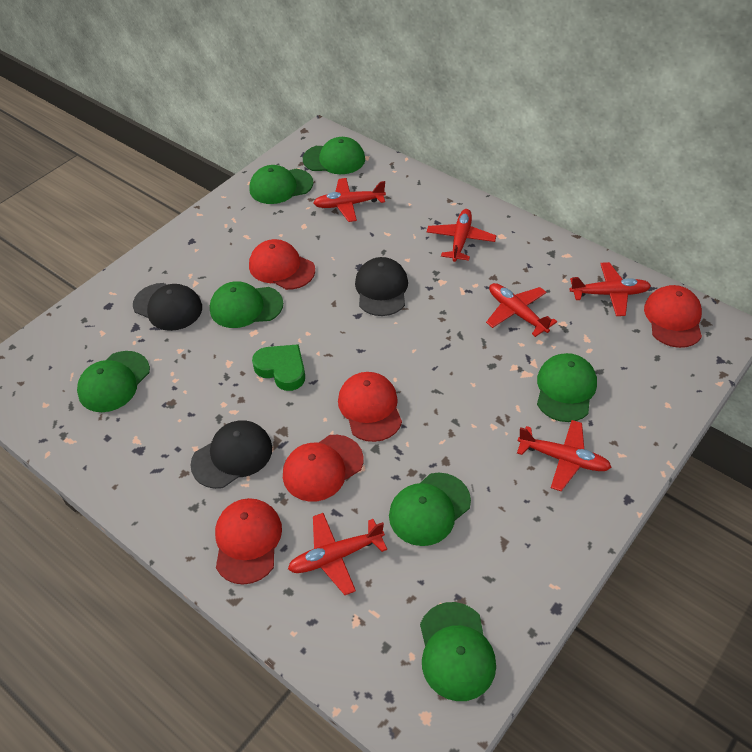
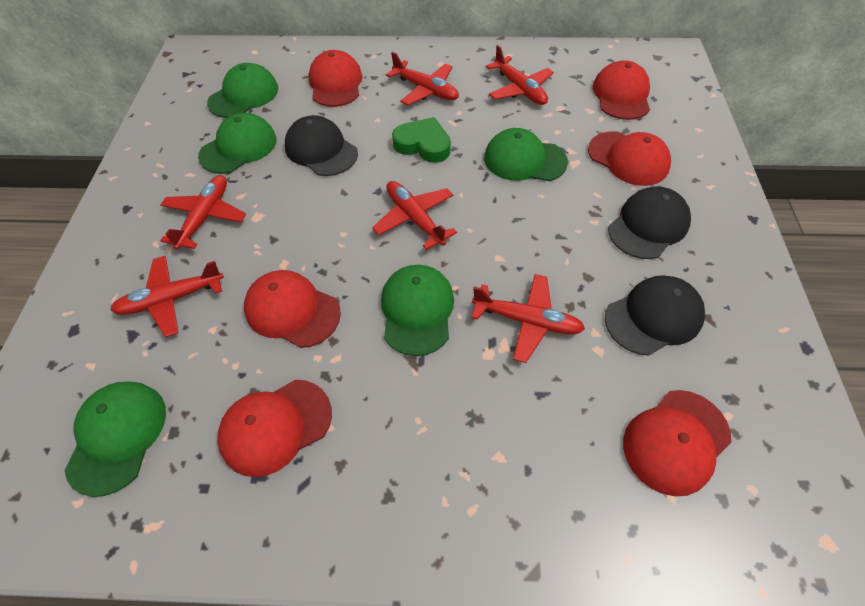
green cap: 7 -> 5
red cap: 5 -> 6

